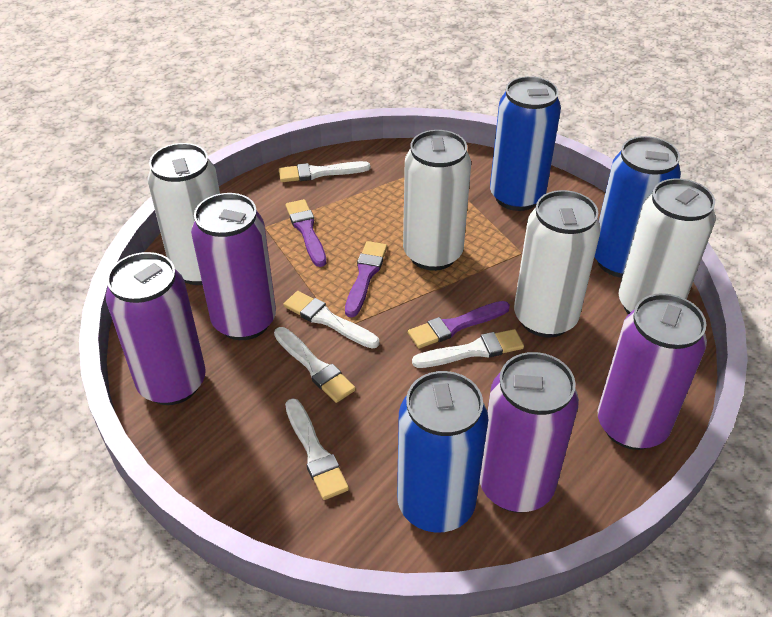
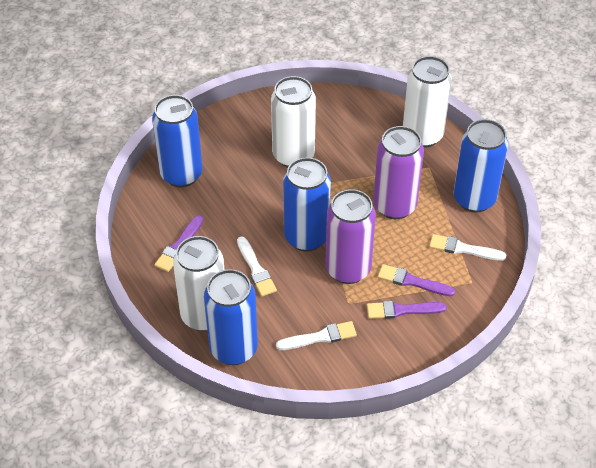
blue can: 3 -> 4
purple can: 4 -> 2
white brush: 5 -> 3
white can: 4 -> 3

